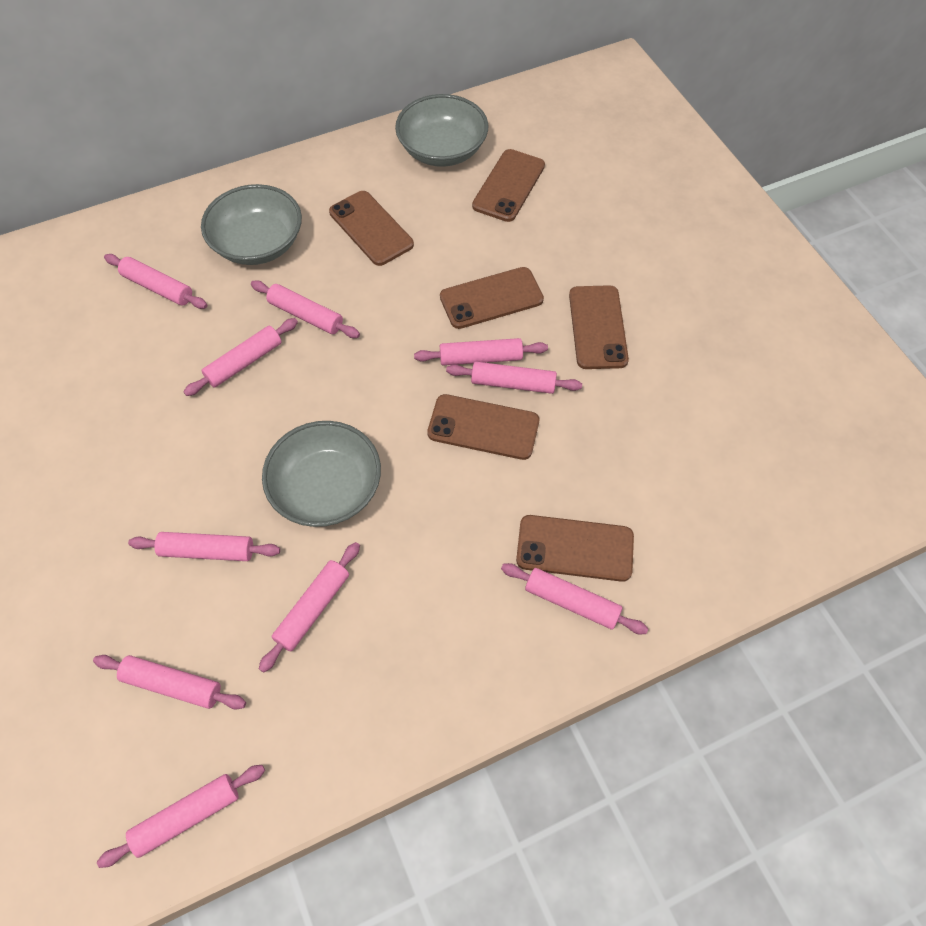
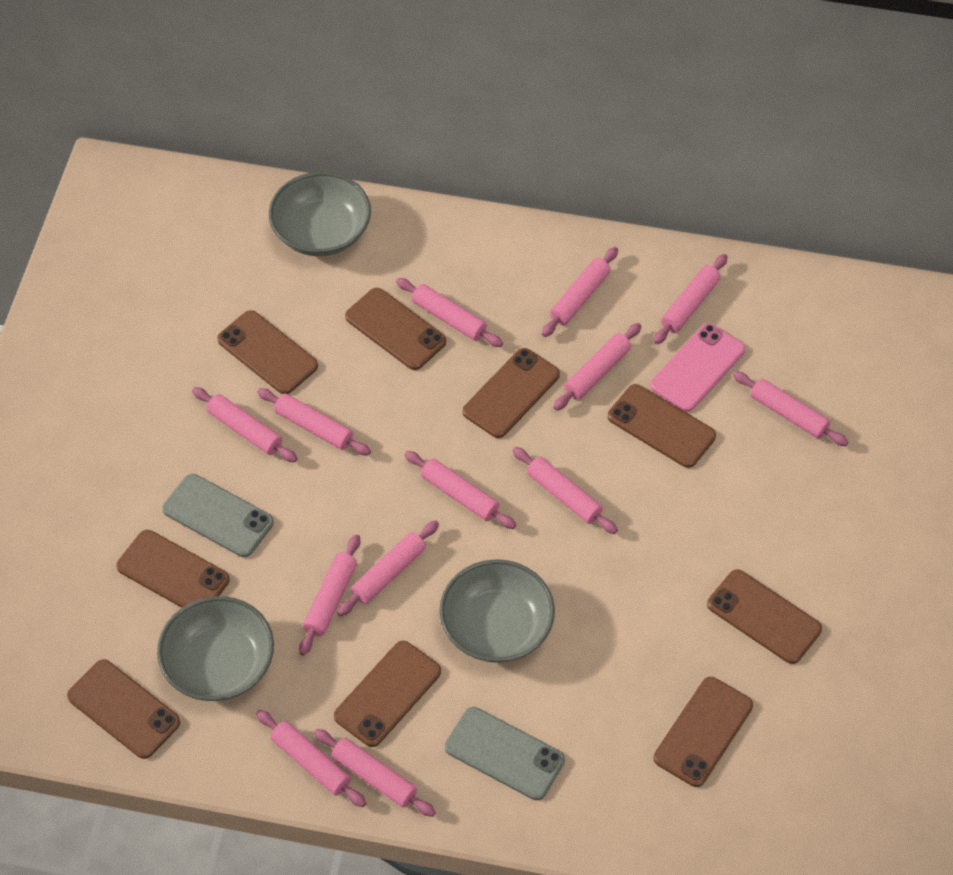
brown phone: 6 -> 9
grey phone: 0 -> 2
pink phone: 0 -> 1
pink rolling pin: 10 -> 13

